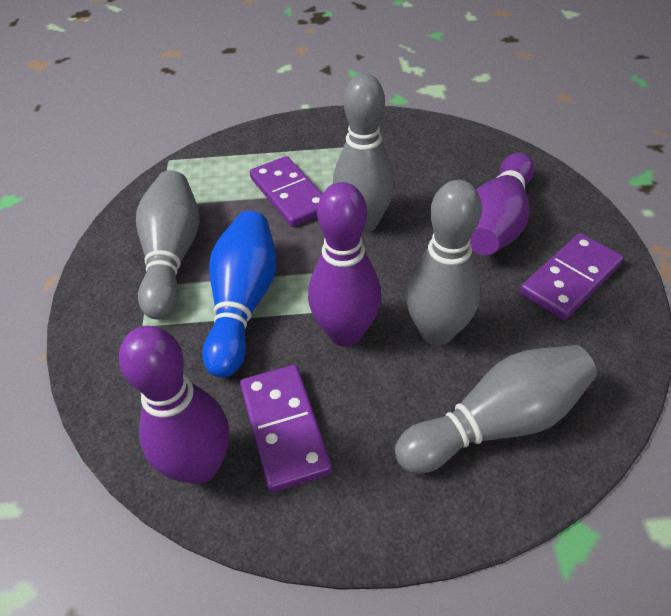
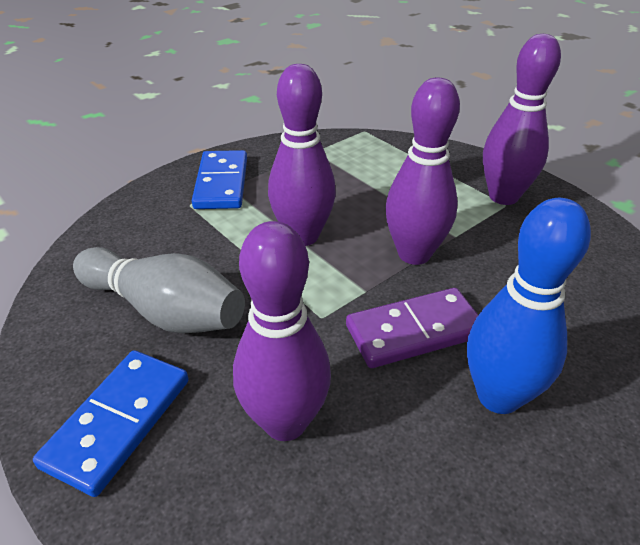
blue domino: 0 -> 2
grey bowling pin: 4 -> 1
purple bowling pin: 3 -> 4
purple domino: 3 -> 1

